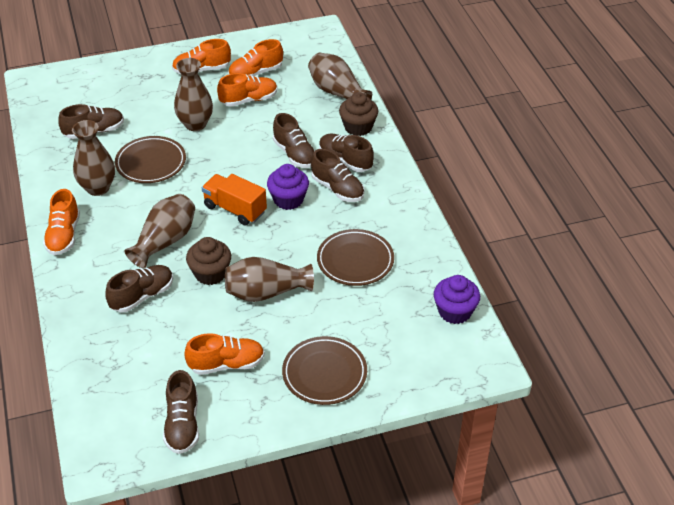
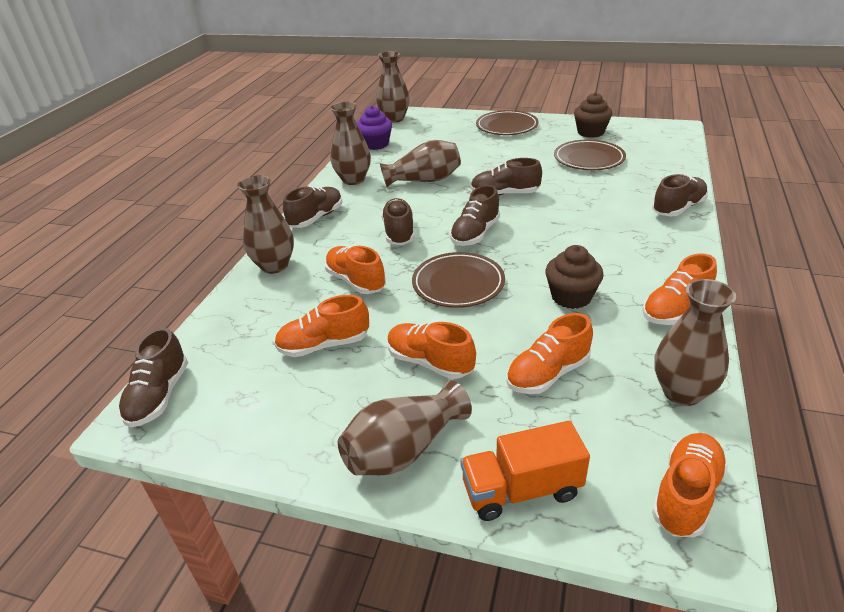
brown vase: 5 -> 6
orange shoe: 5 -> 6
purple cupcake: 2 -> 1

